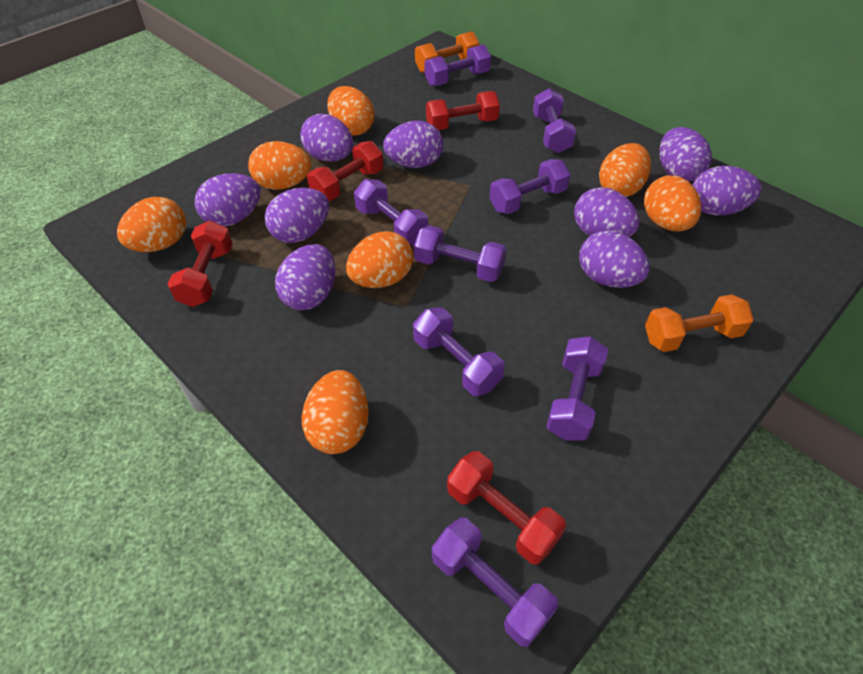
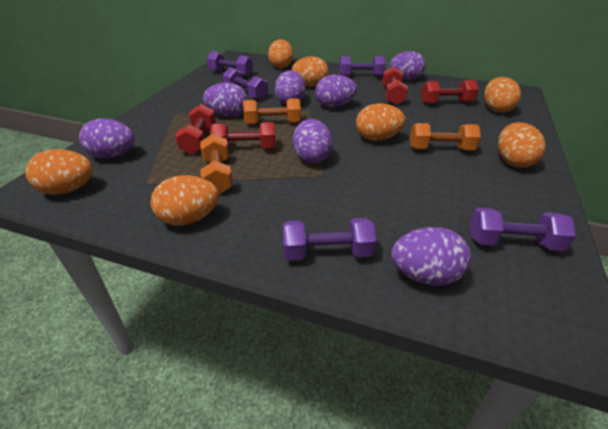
orange dumbbell: 2 -> 3
purple dumbbell: 8 -> 5
purple egg: 9 -> 7

